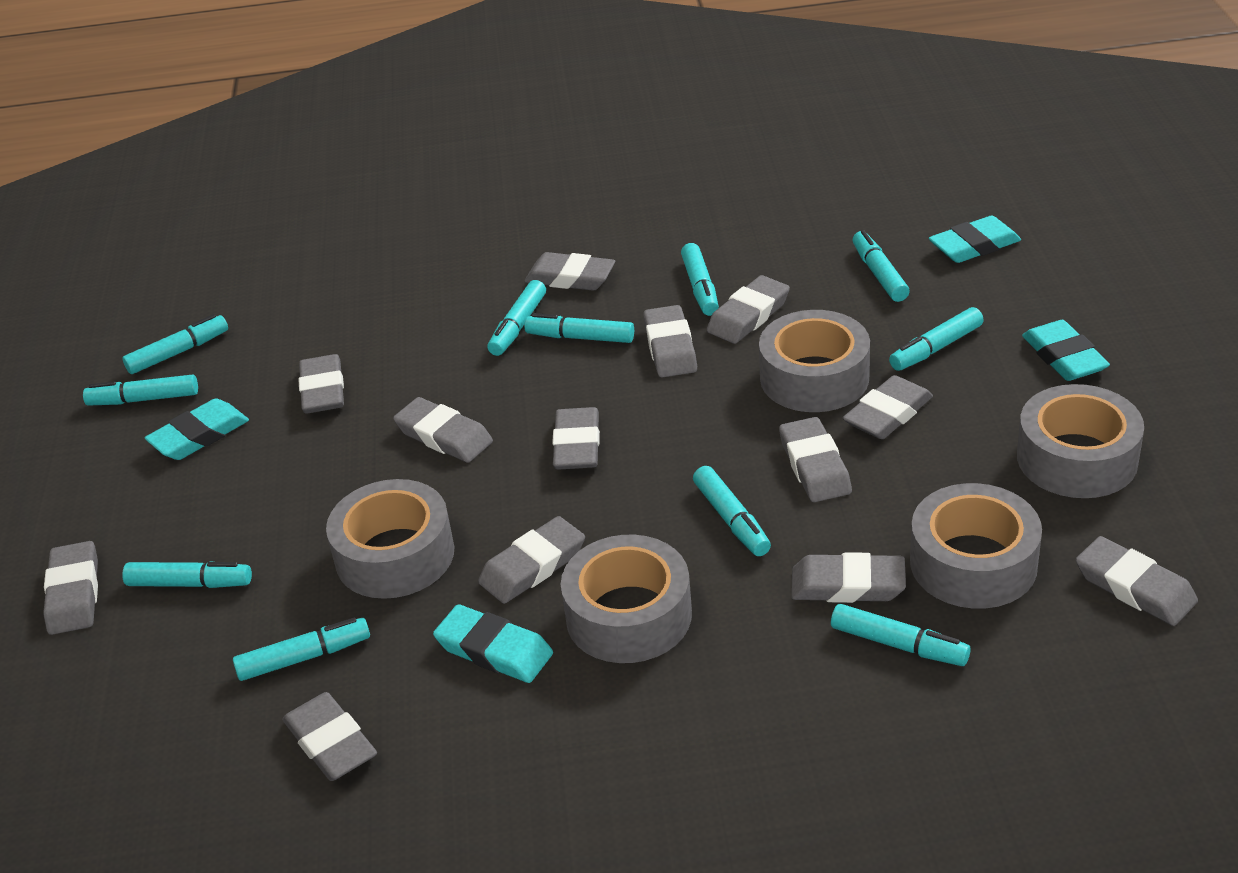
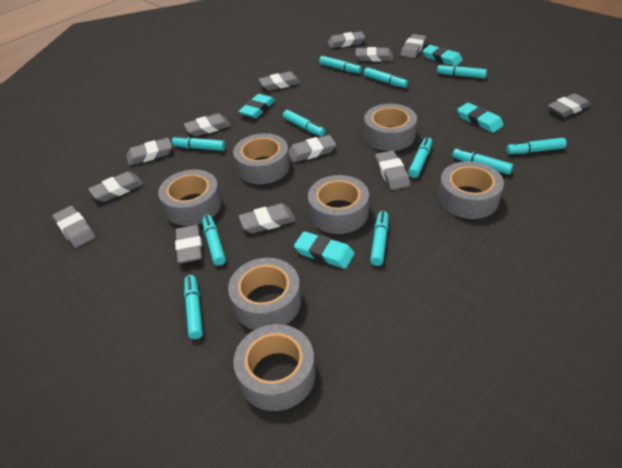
grey tape: 5 -> 7

